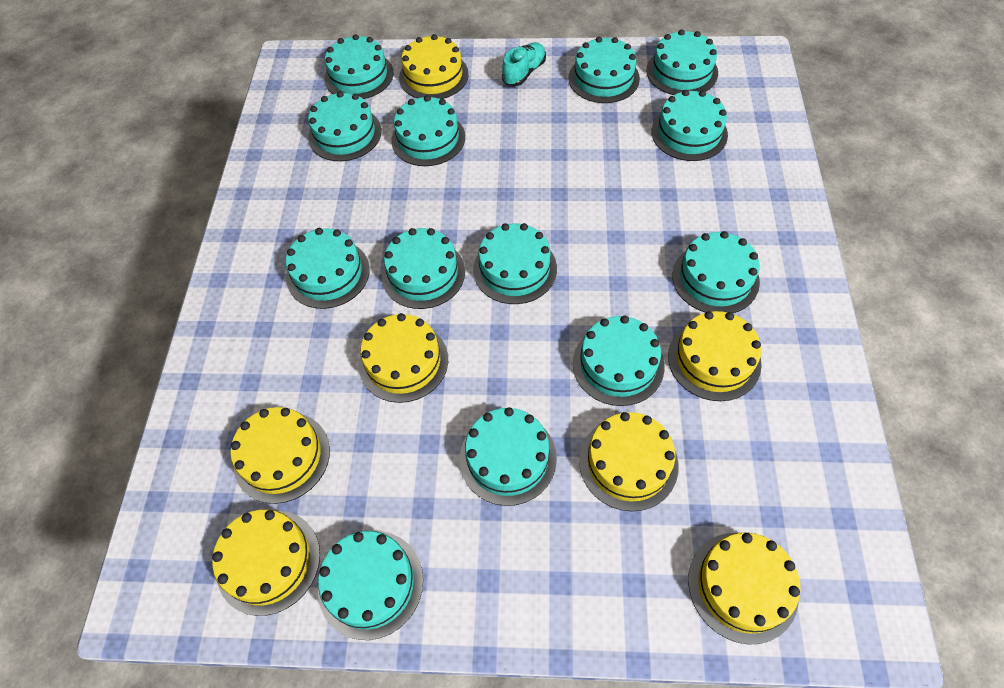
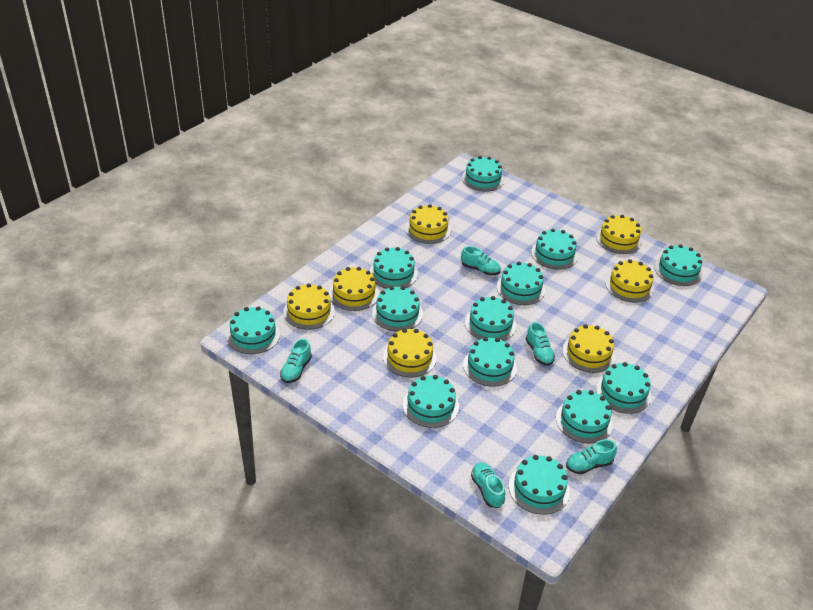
turquoise shoe: 1 -> 5

